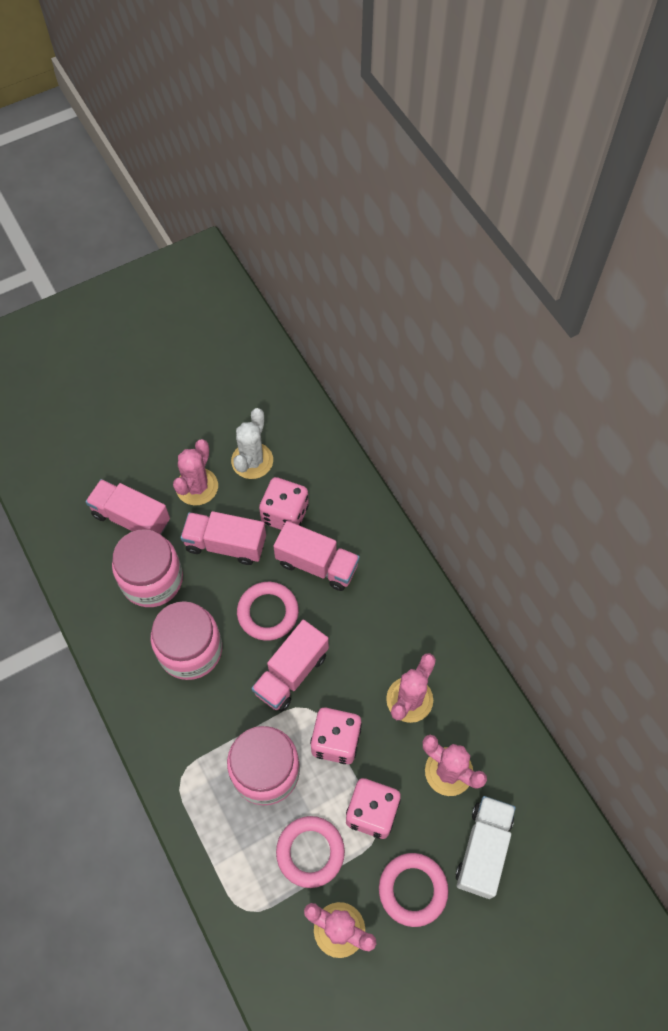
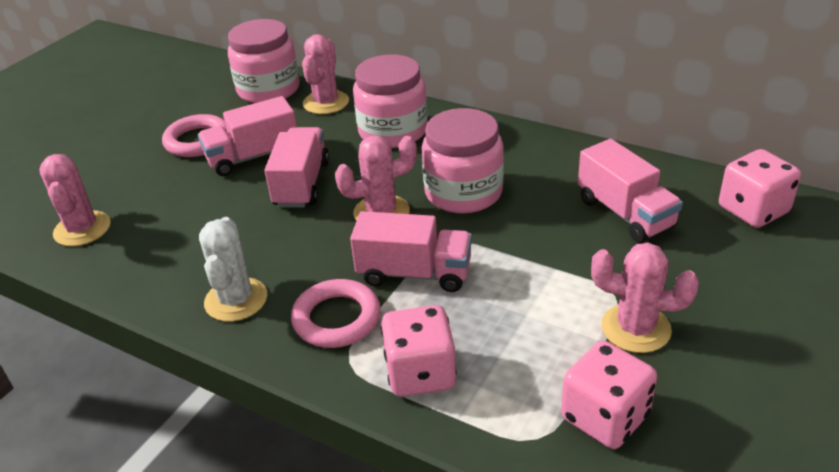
pink ring: 3 -> 2
white truck: 1 -> 0

